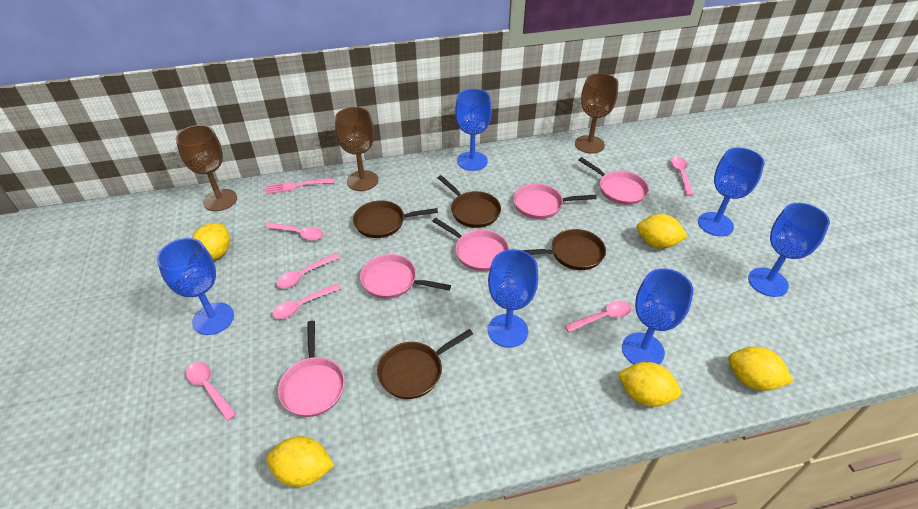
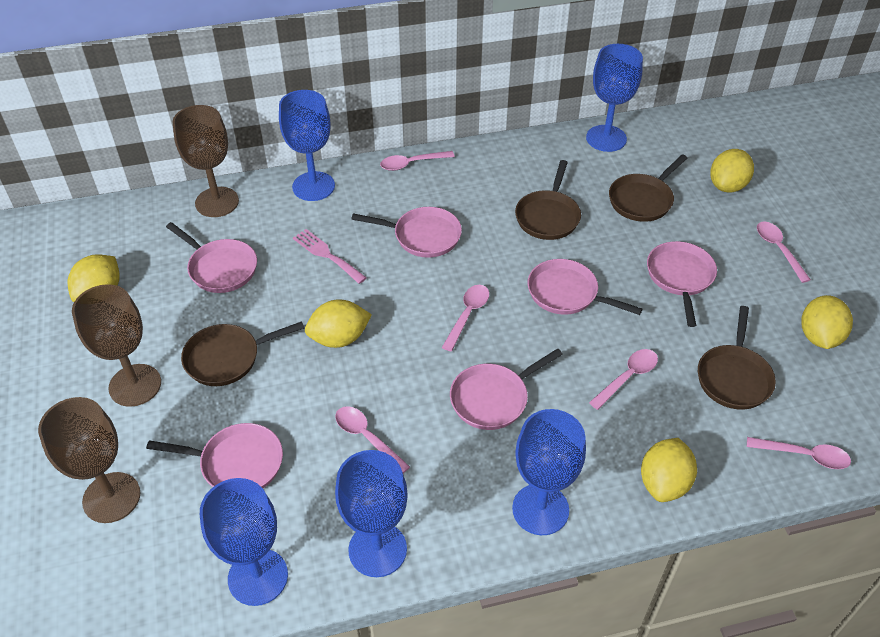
blue goblet: 6 -> 5
pink pan: 5 -> 6

